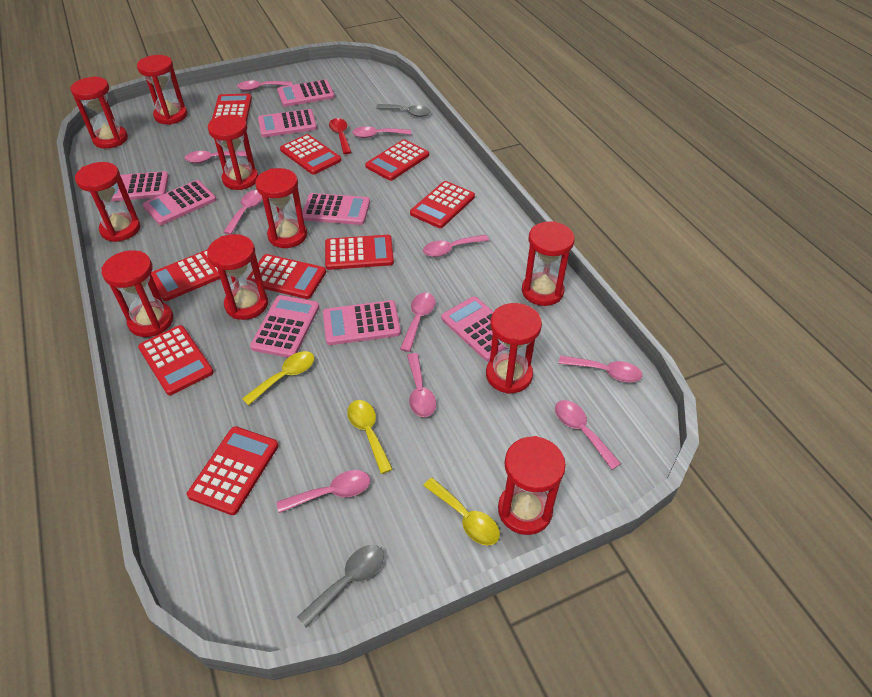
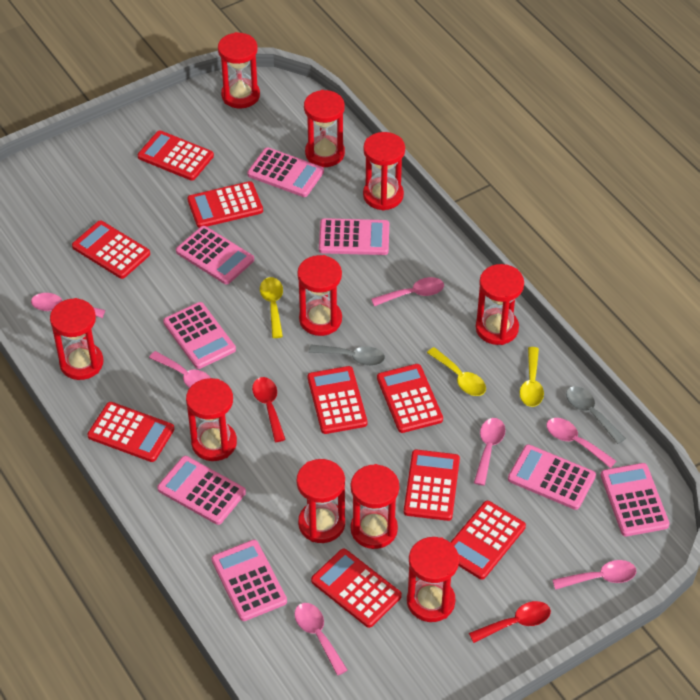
pink spoon: 10 -> 7
red spoon: 1 -> 2

